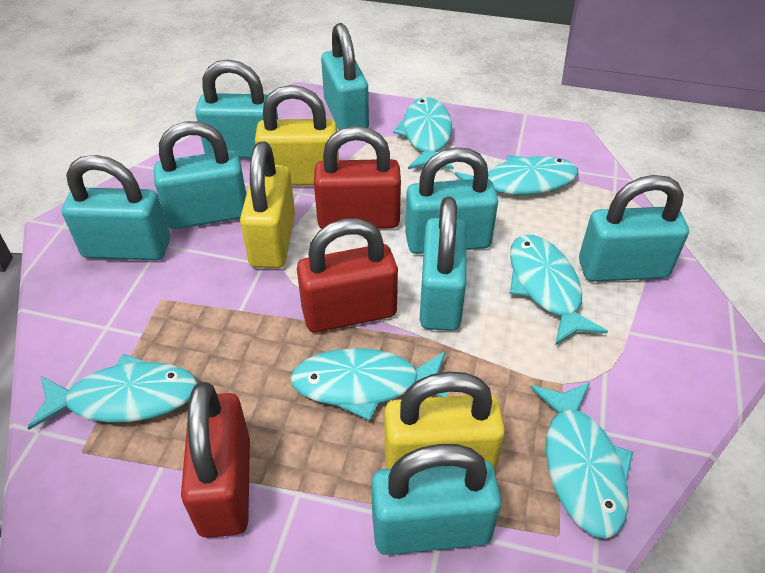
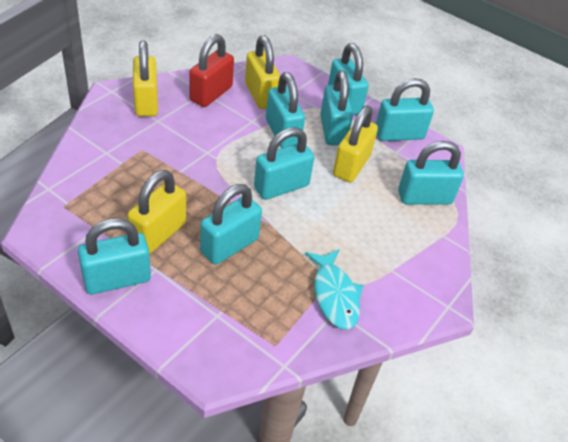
red padlock: 3 -> 1
turquoise fish: 6 -> 1
yellow padlock: 3 -> 4

